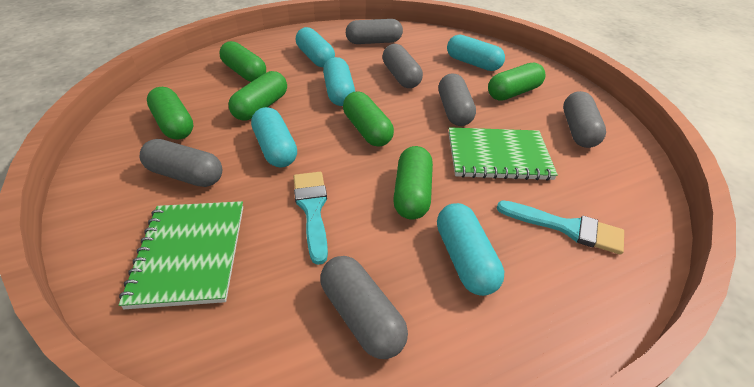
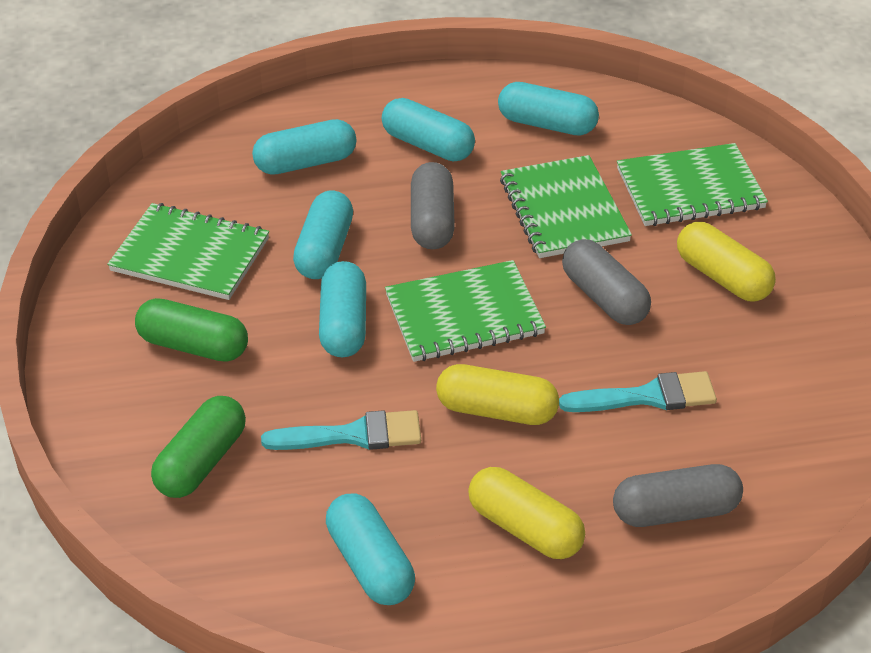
green capsule: 6 -> 2
green notebook: 2 -> 4
grey capsule: 6 -> 3
turquoise capsule: 5 -> 6
yellow capsule: 0 -> 3

